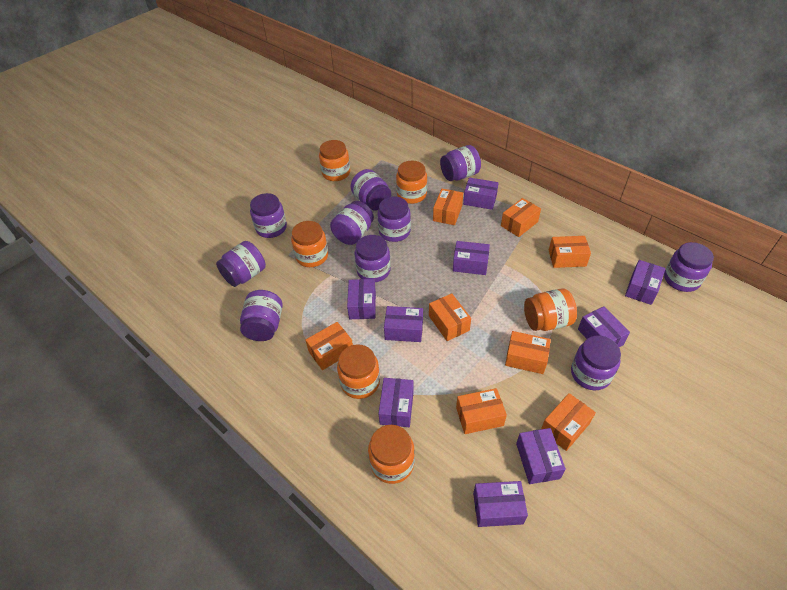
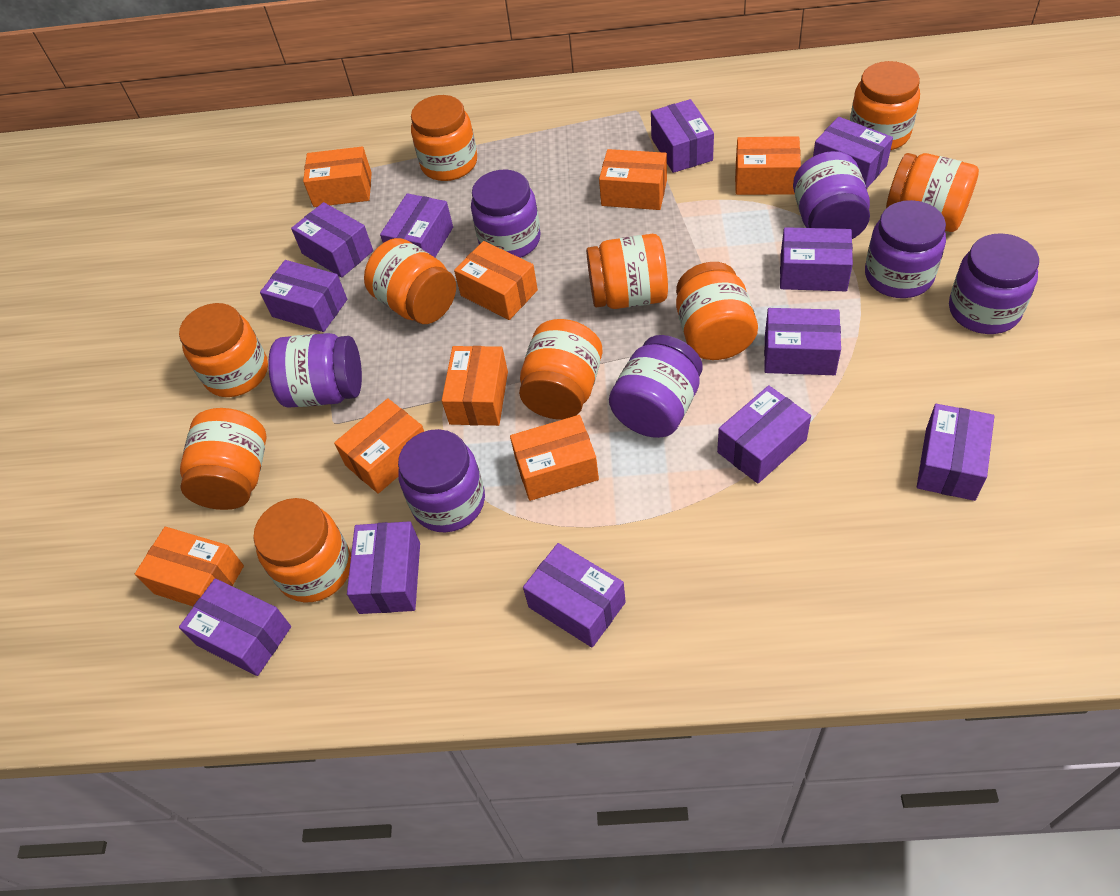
orange jar: 6 -> 10
purple box: 9 -> 12
purple jar: 10 -> 7

